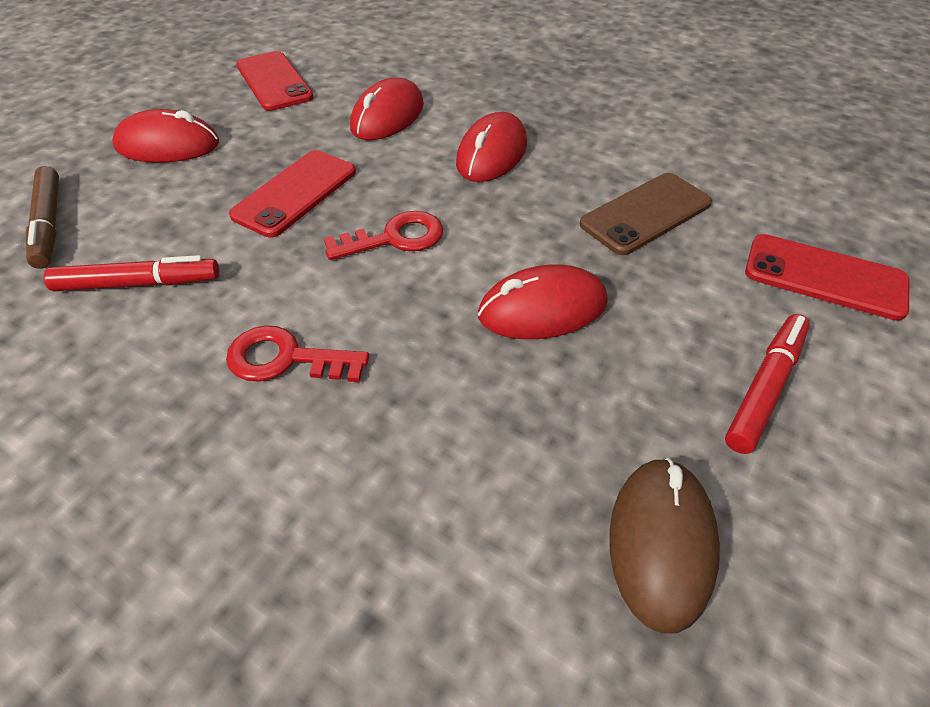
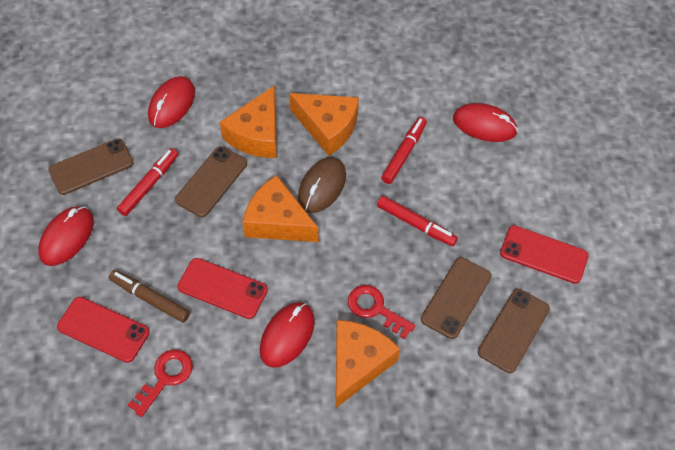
brown phone: 1 -> 4
orange cheese: 0 -> 4
red marker: 2 -> 3

